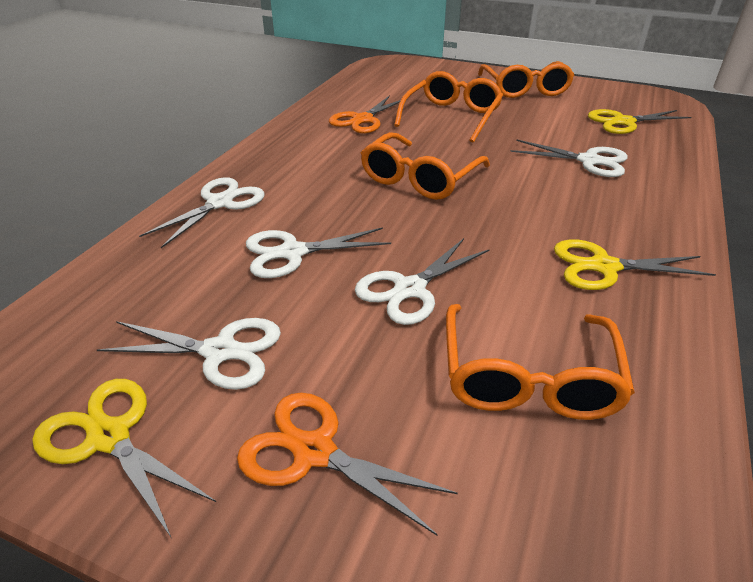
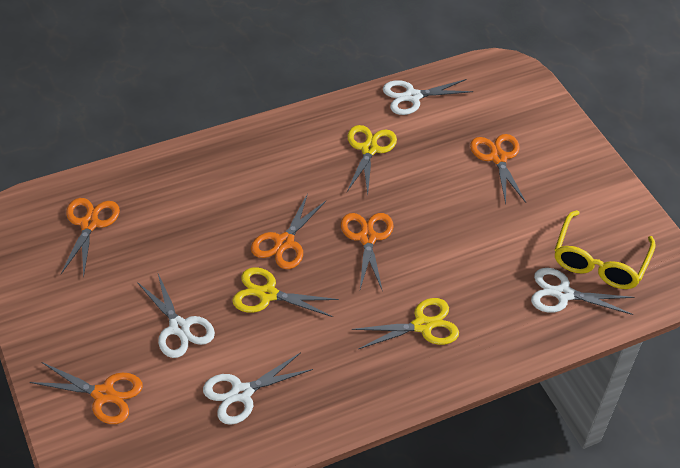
orange glasses: 4 -> 0
orange scissors: 2 -> 5
white scissors: 5 -> 4
yellow glasses: 0 -> 1

